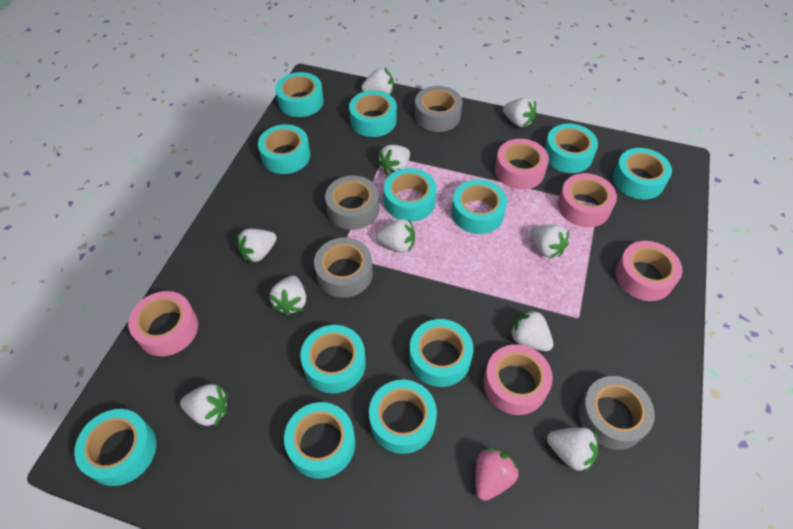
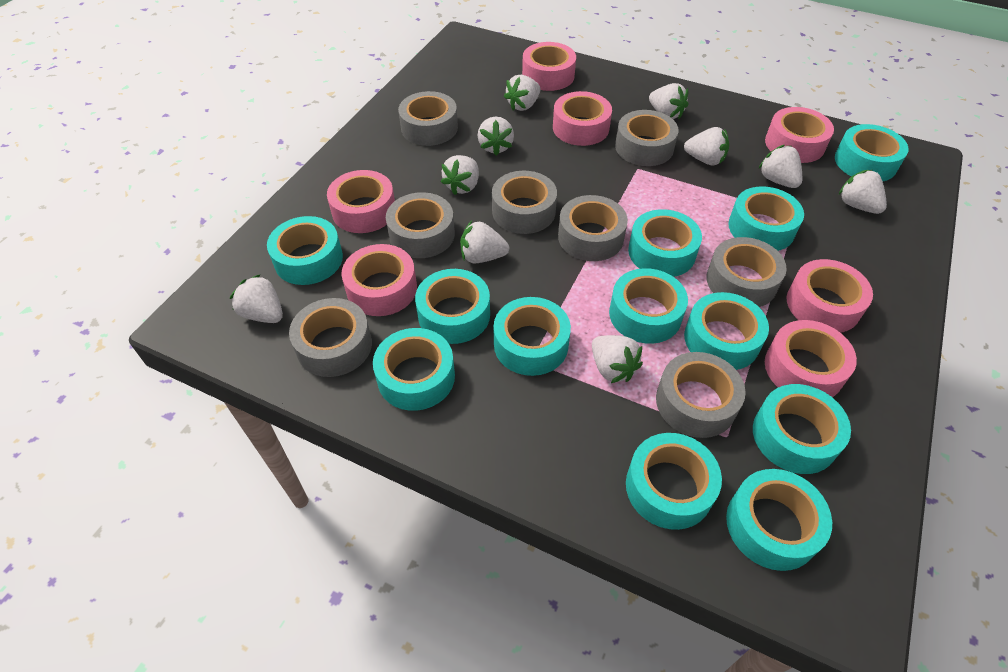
grey tape: 4 -> 8
pink strawberry: 1 -> 0
pink tape: 5 -> 7

